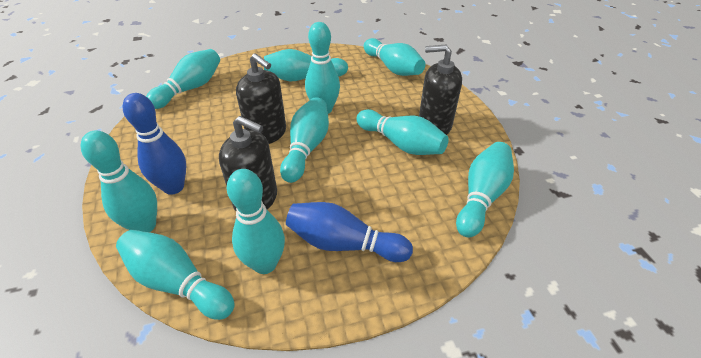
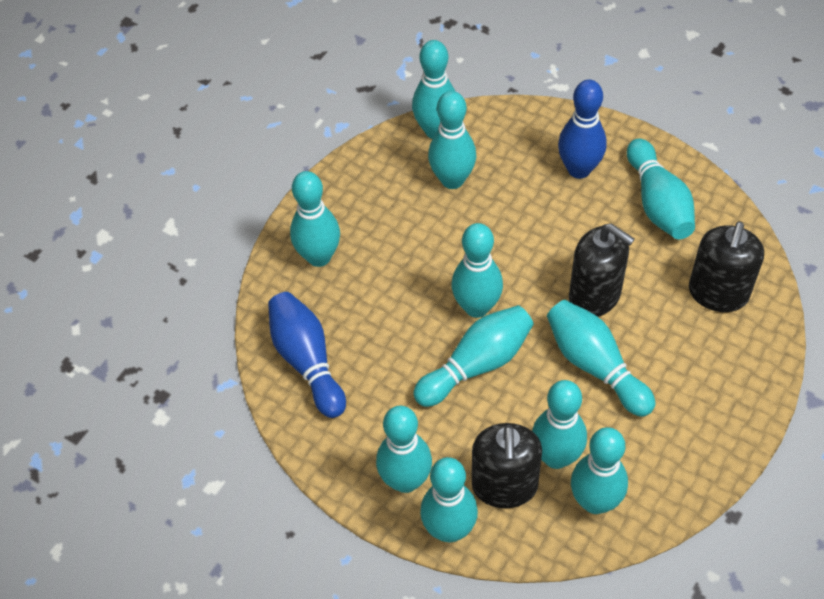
turquoise bowling pin: 10 -> 11

